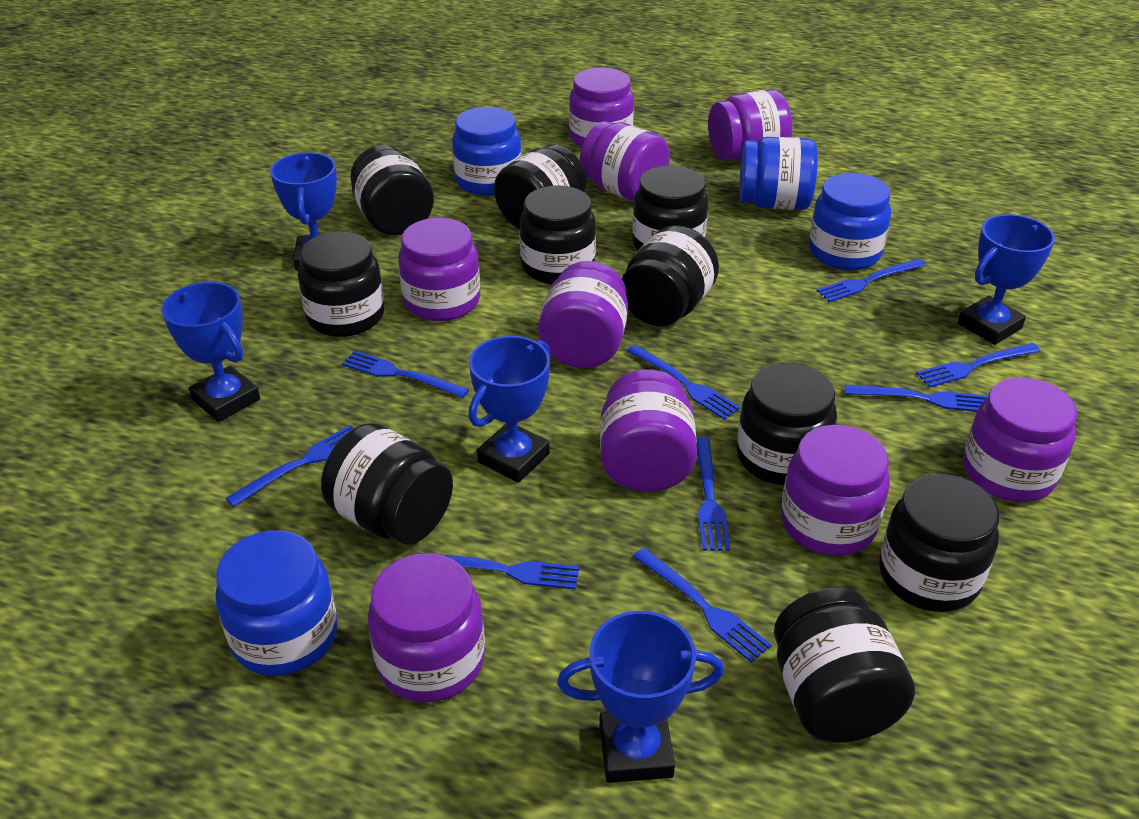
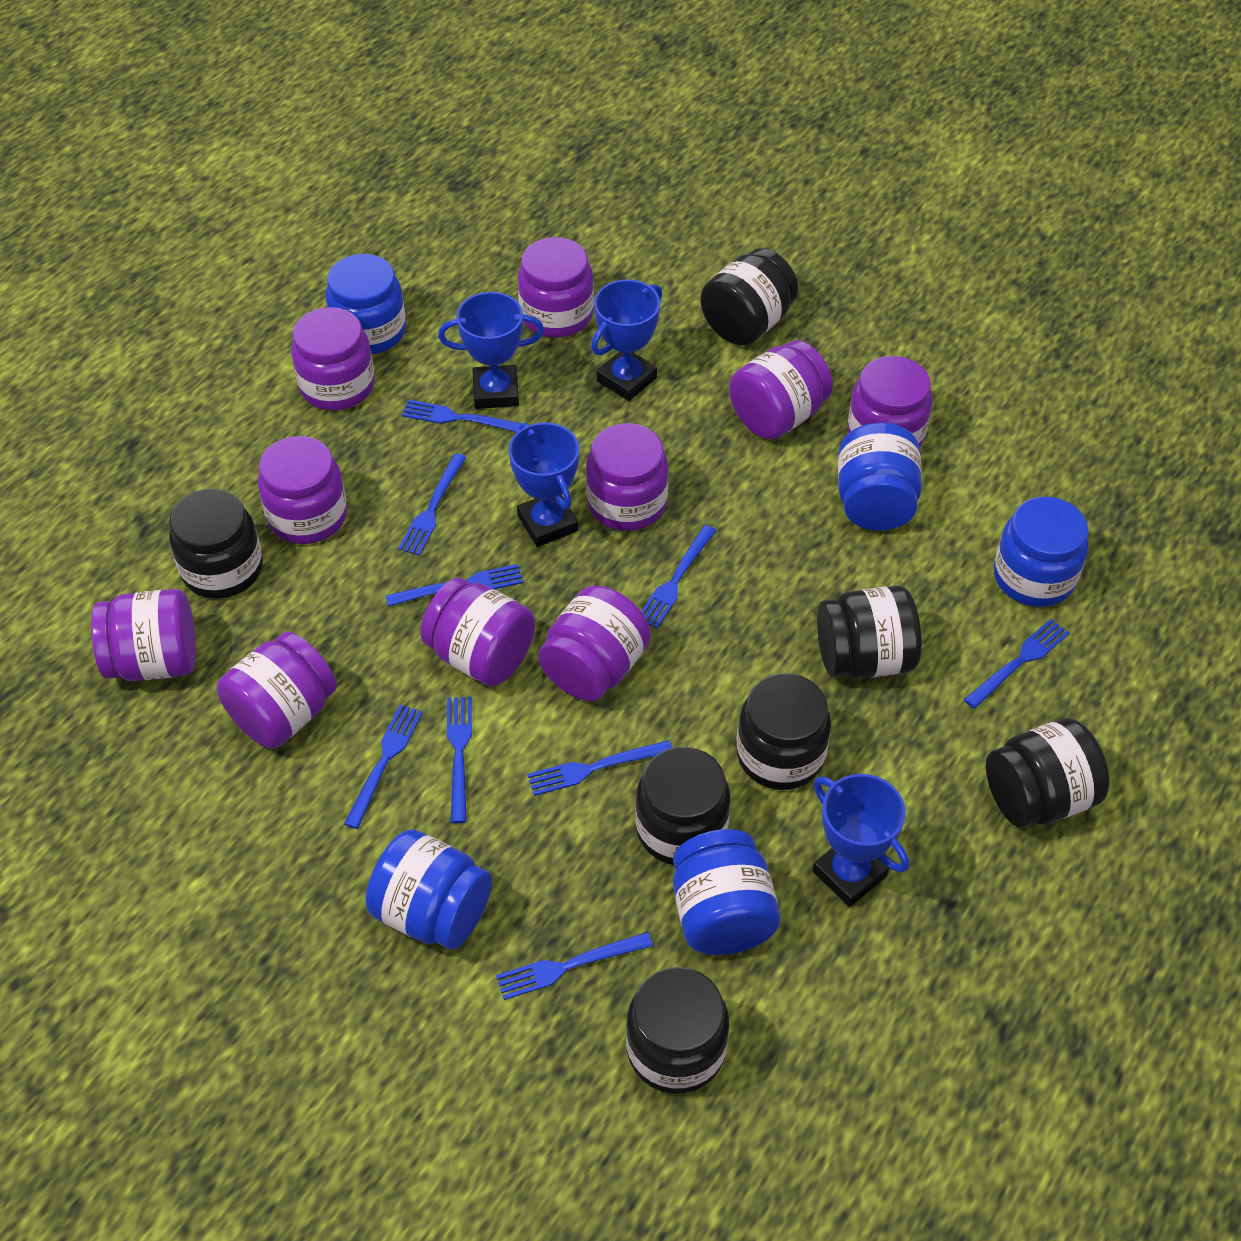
black jar: 10 -> 7
blue jar: 4 -> 5
blue trophy: 5 -> 4
purple jar: 9 -> 10

